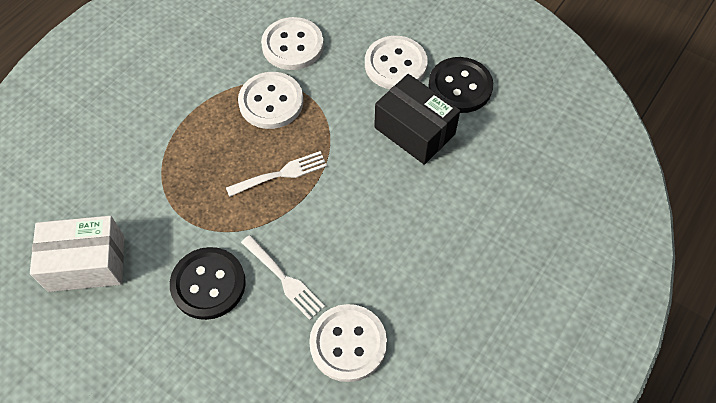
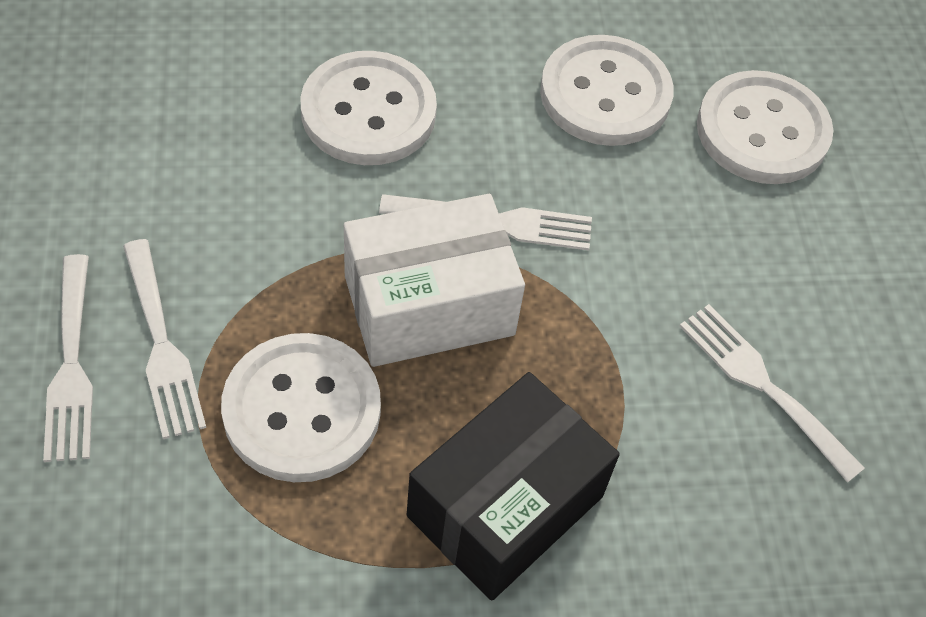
black button: 2 -> 0
white fork: 2 -> 4

